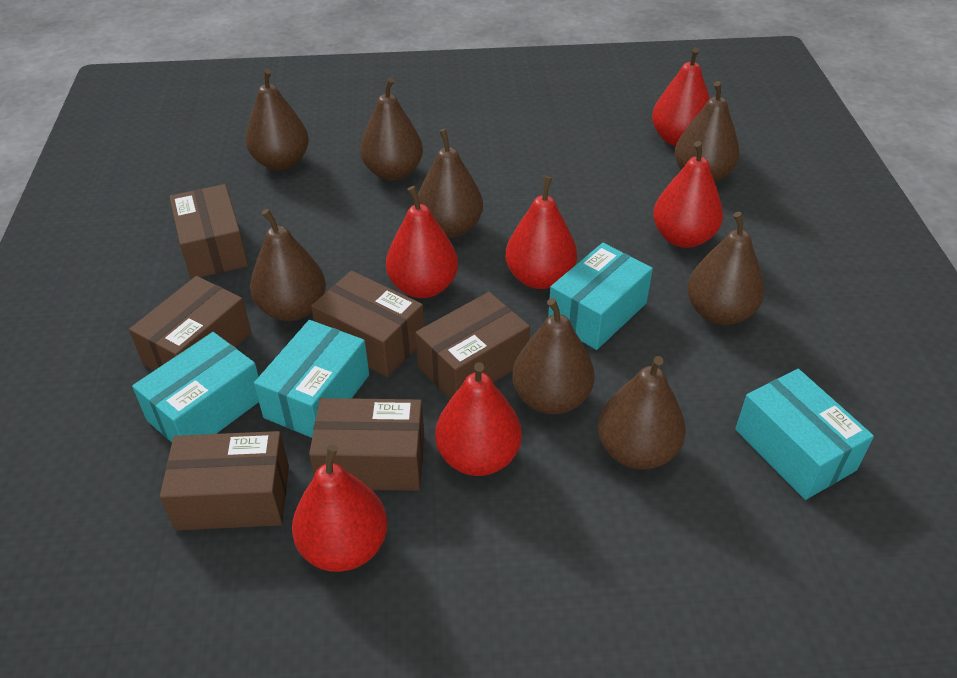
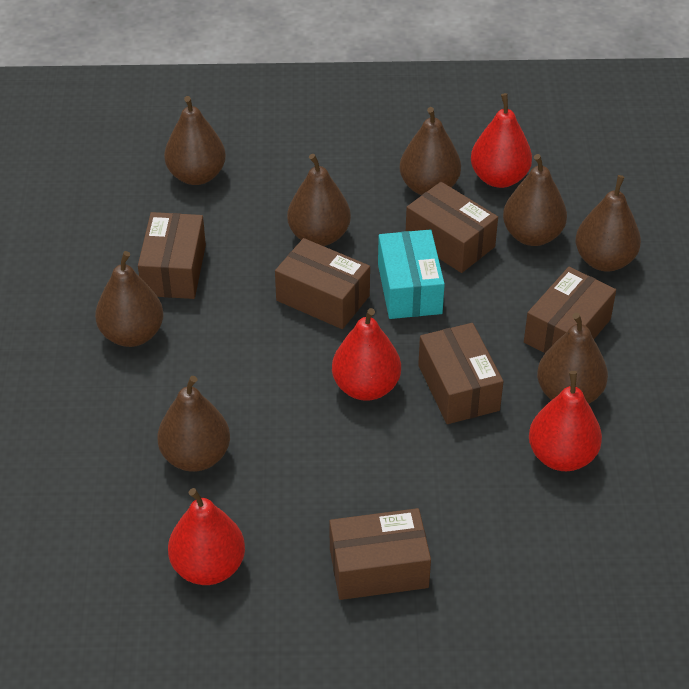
red pear: 6 -> 4
turquoise box: 4 -> 1

